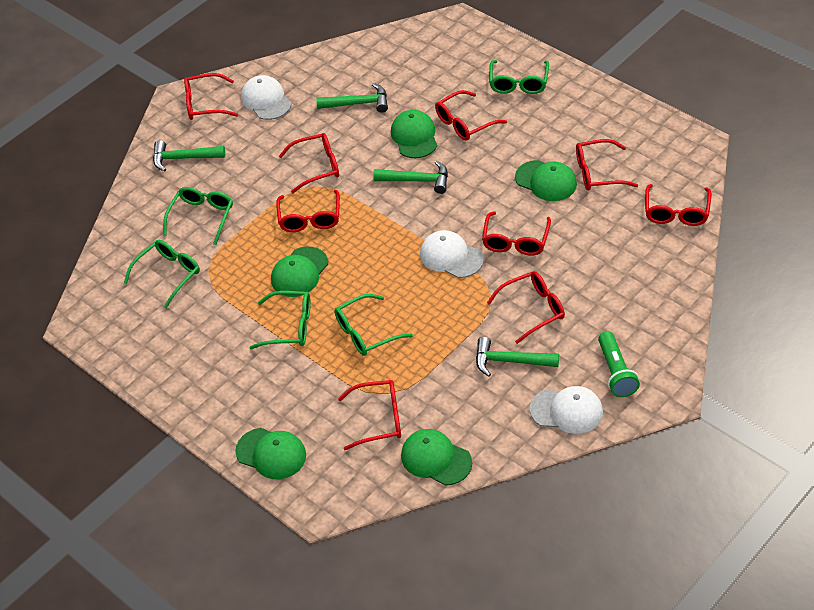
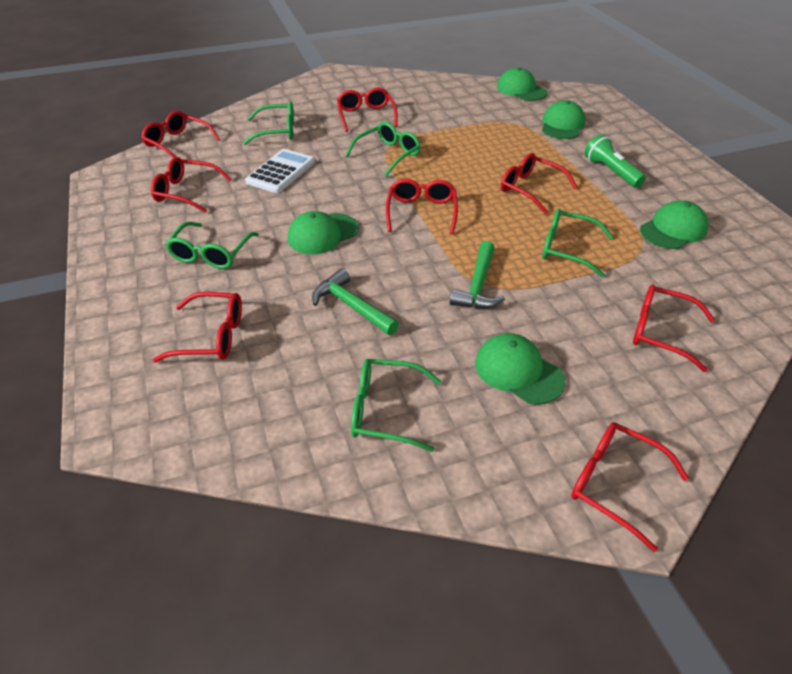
green hammer: 4 -> 2
red glasses: 9 -> 8
white calculator: 0 -> 1
white cap: 3 -> 0

